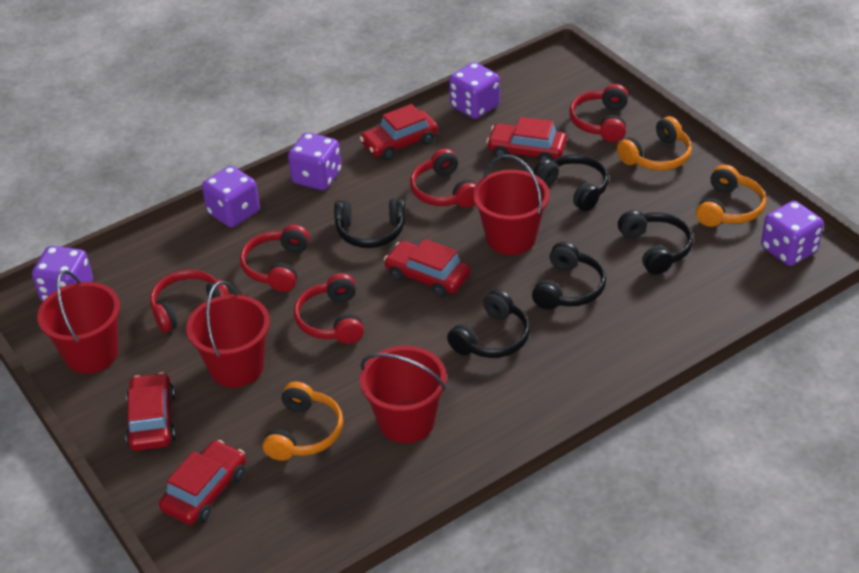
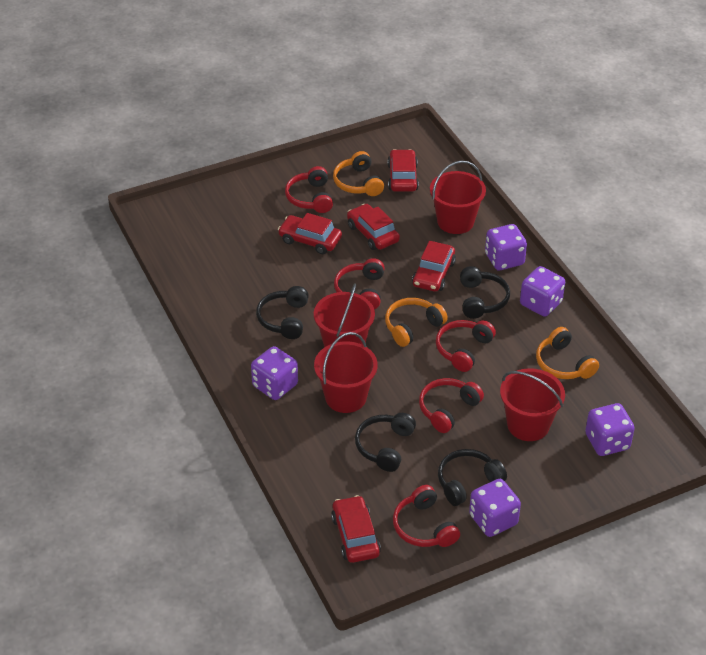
black headphones: 5 -> 4

